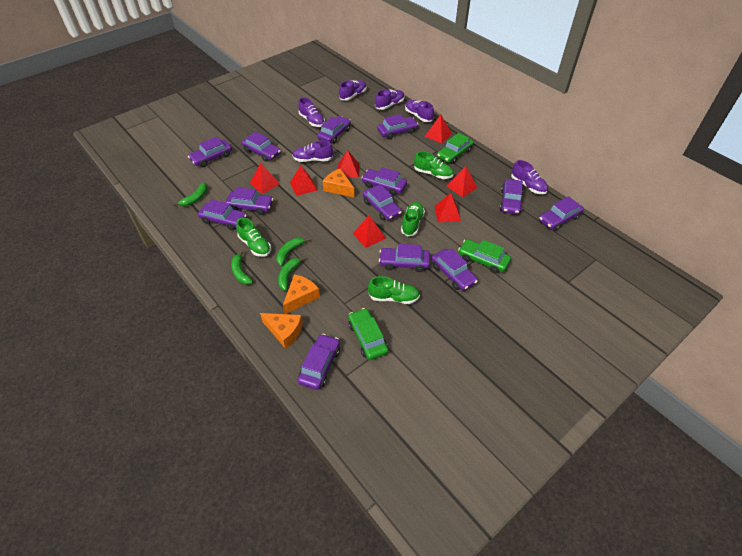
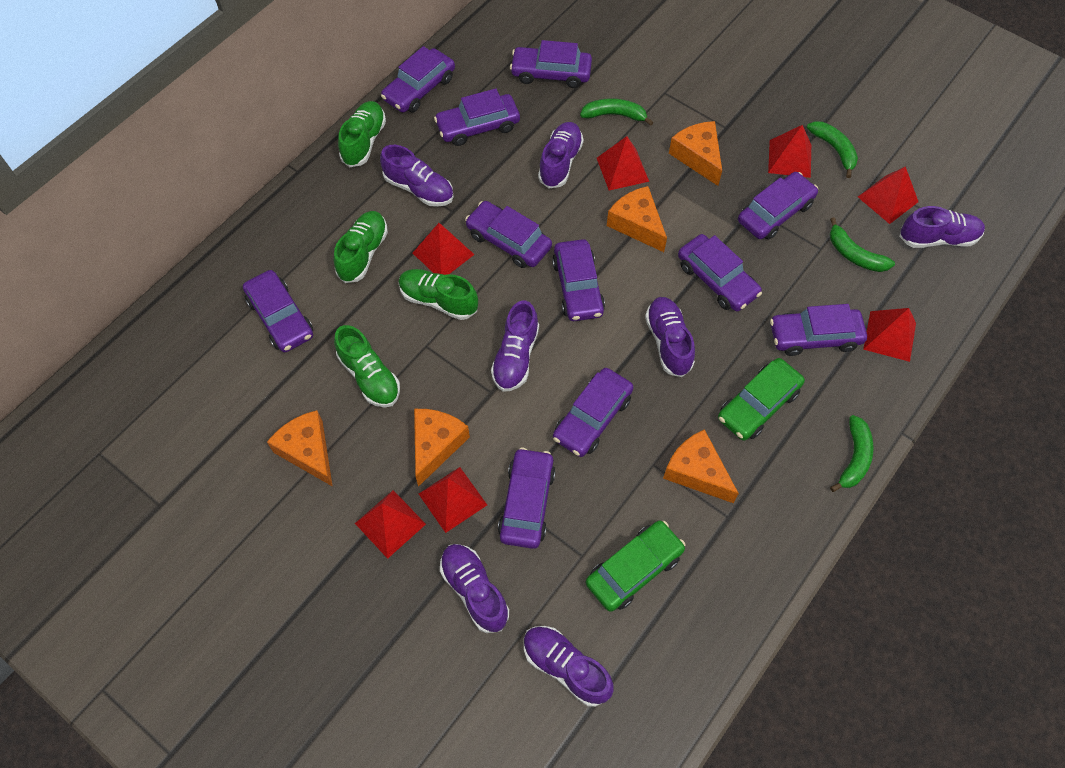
green car: 3 -> 2
orange cheese: 3 -> 5
purple car: 13 -> 11
purple shoe: 6 -> 7

